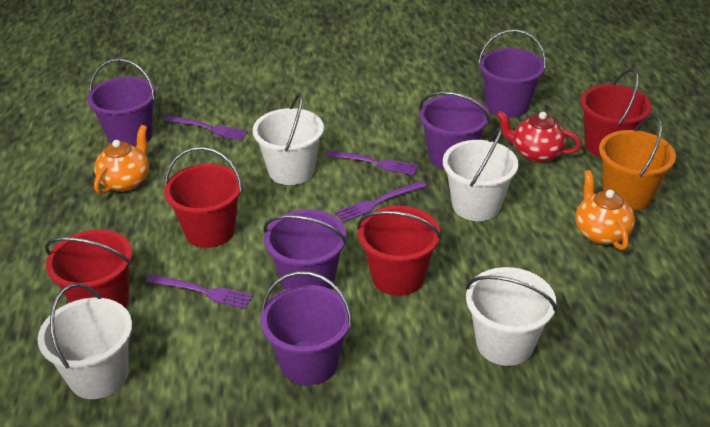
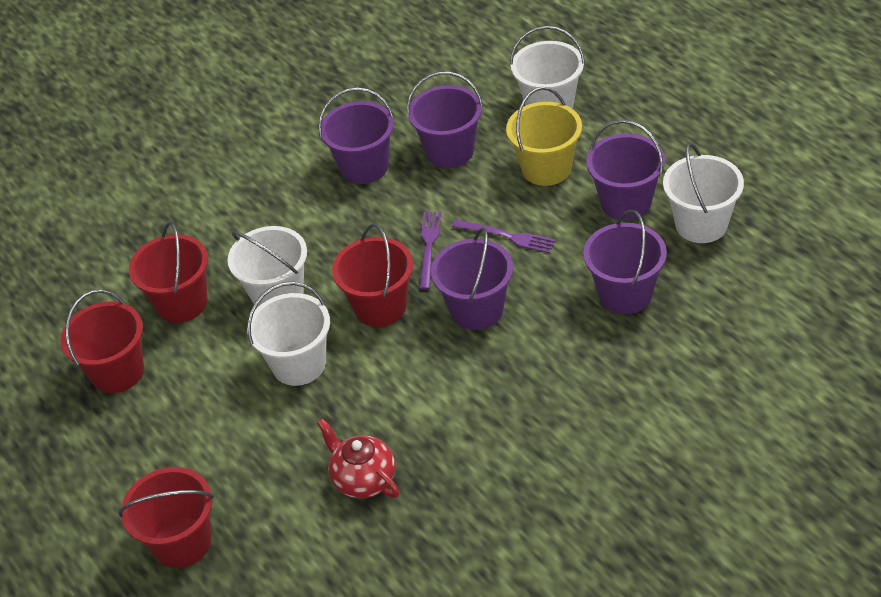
orange bucket: 1 -> 0
orange teapot: 2 -> 0
purple fork: 4 -> 2
yellow bucket: 0 -> 1

